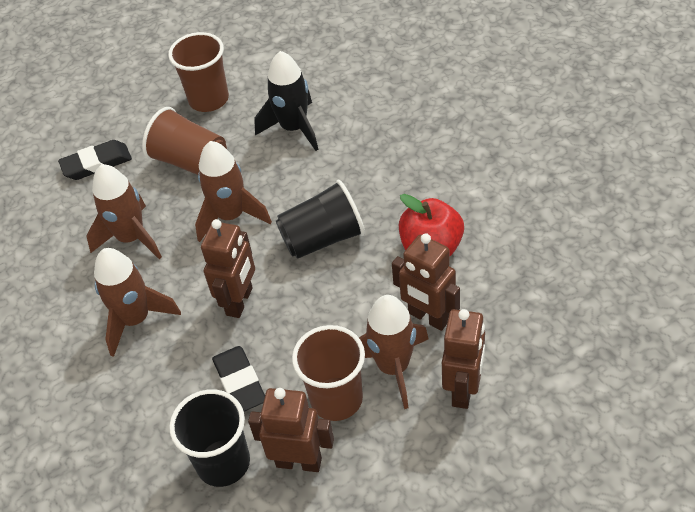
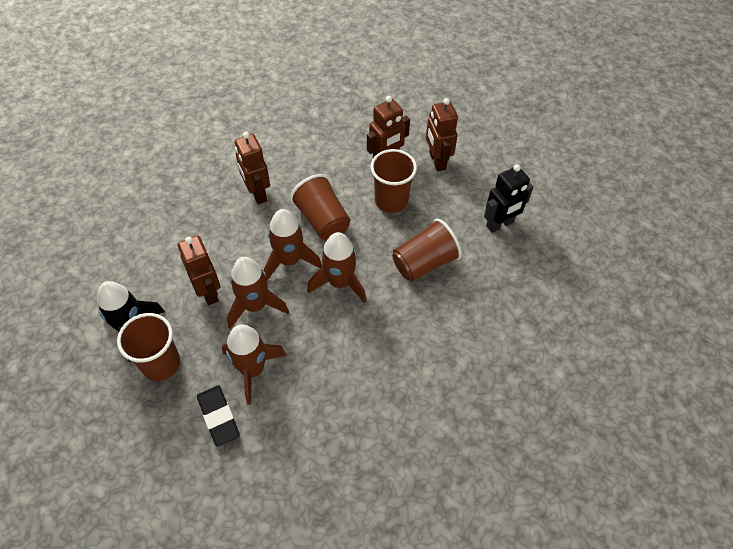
black cup: 2 -> 0
black eraser: 2 -> 1
black robot: 0 -> 1
brown cup: 3 -> 4
red apple: 1 -> 0

